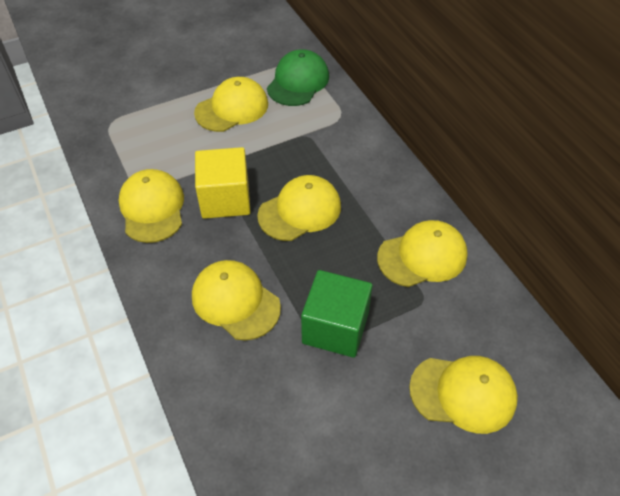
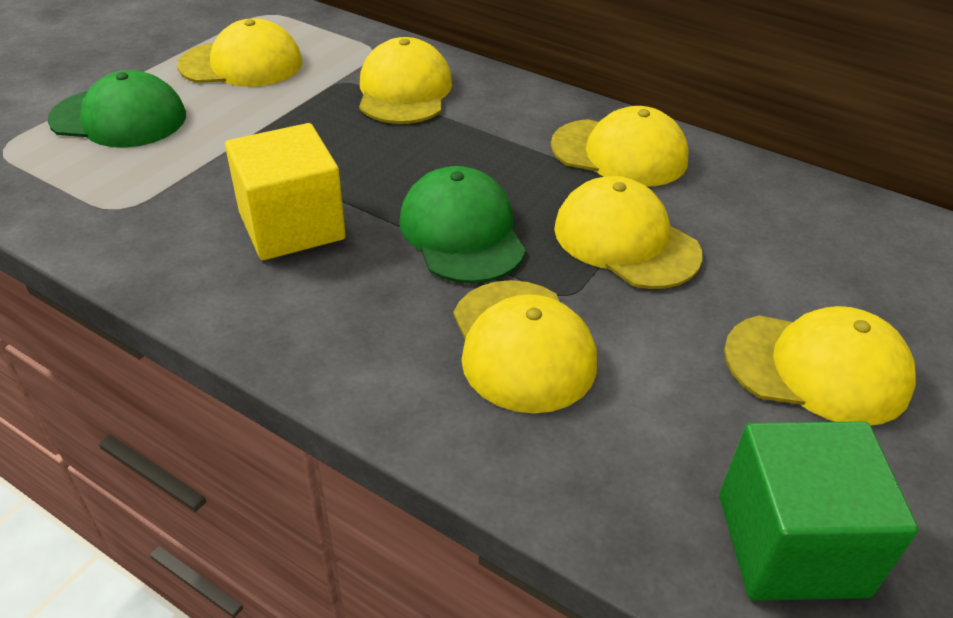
green cap: 1 -> 2

